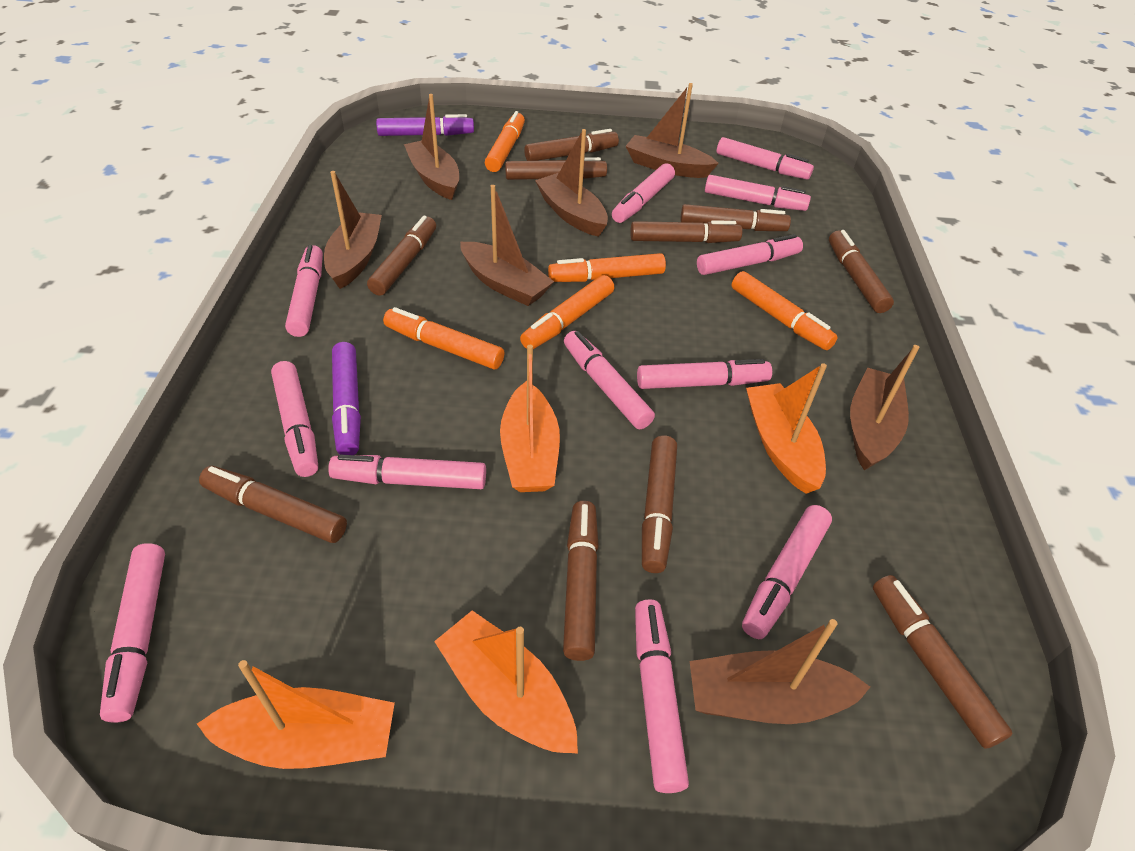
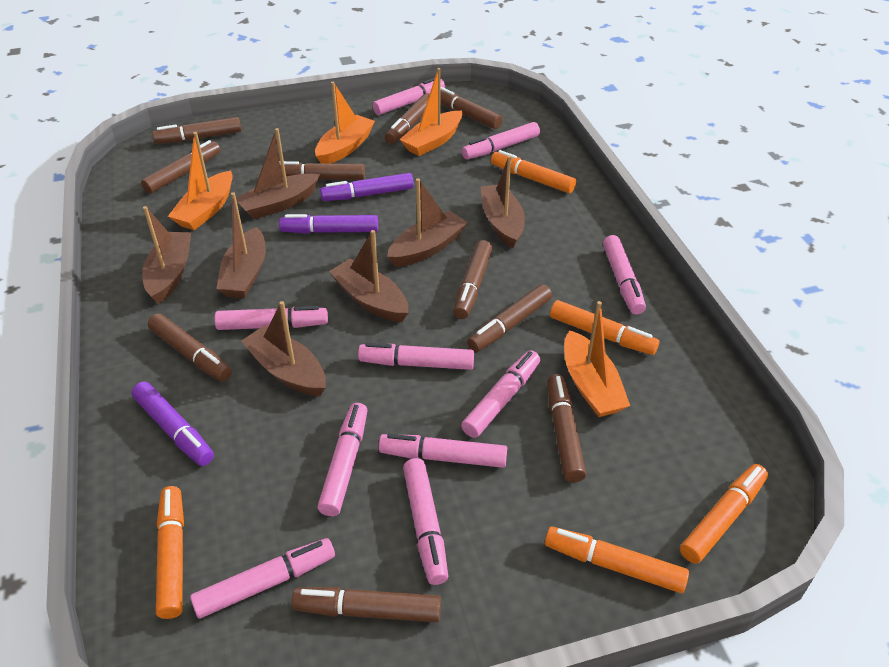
pink marker: 12 -> 10
purple marker: 2 -> 3

